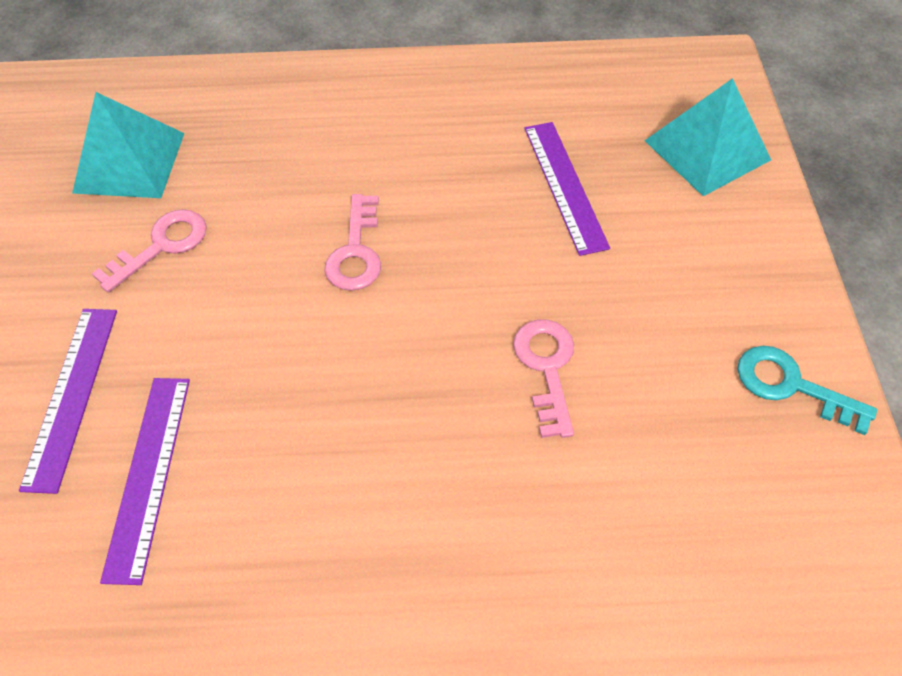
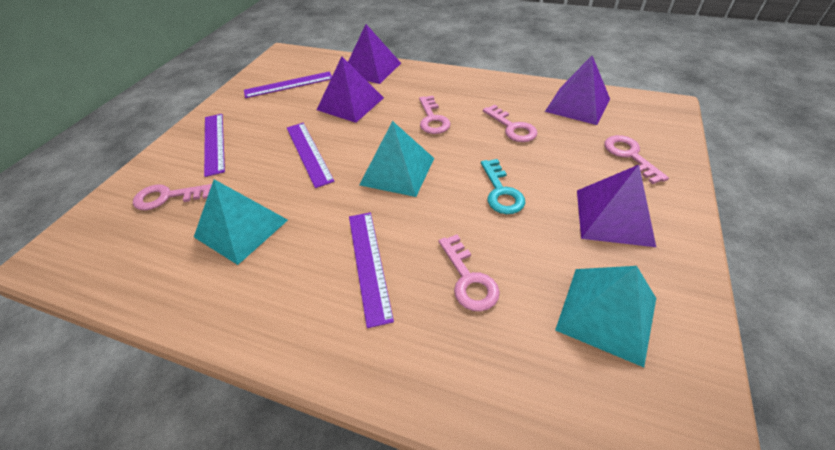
pink key: 3 -> 5
purple pyramid: 0 -> 4
purple ruler: 3 -> 4
turquoise pyramid: 2 -> 3

